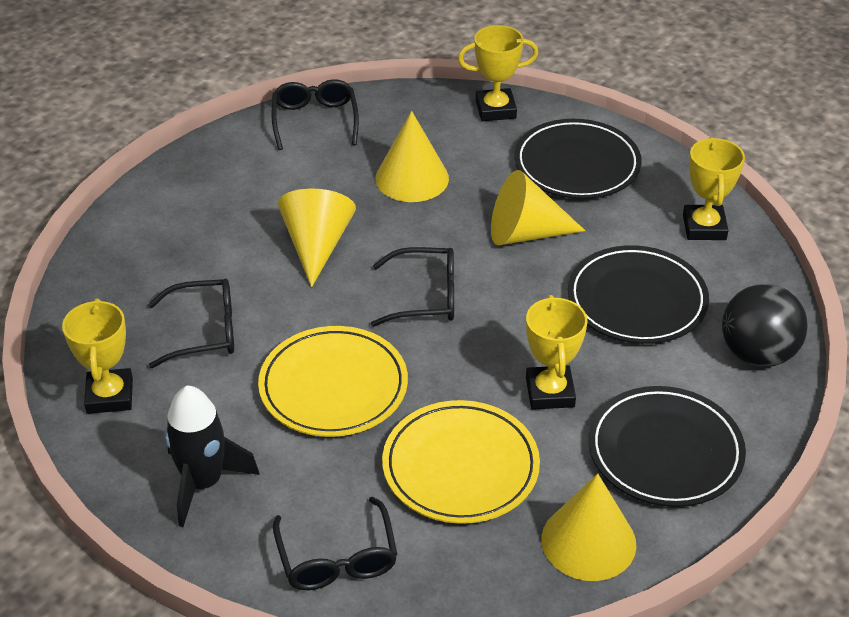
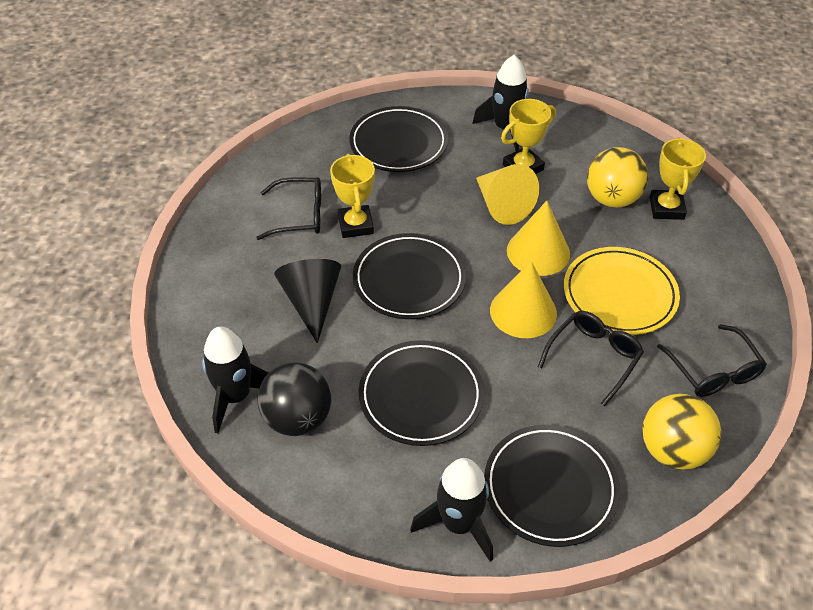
black cone: 0 -> 1
black glasses: 4 -> 3
black plate: 3 -> 4
black rocket: 1 -> 3
yellow ball: 0 -> 2
yellow cone: 4 -> 3
yellow plate: 2 -> 1
yellow trophy: 4 -> 3

